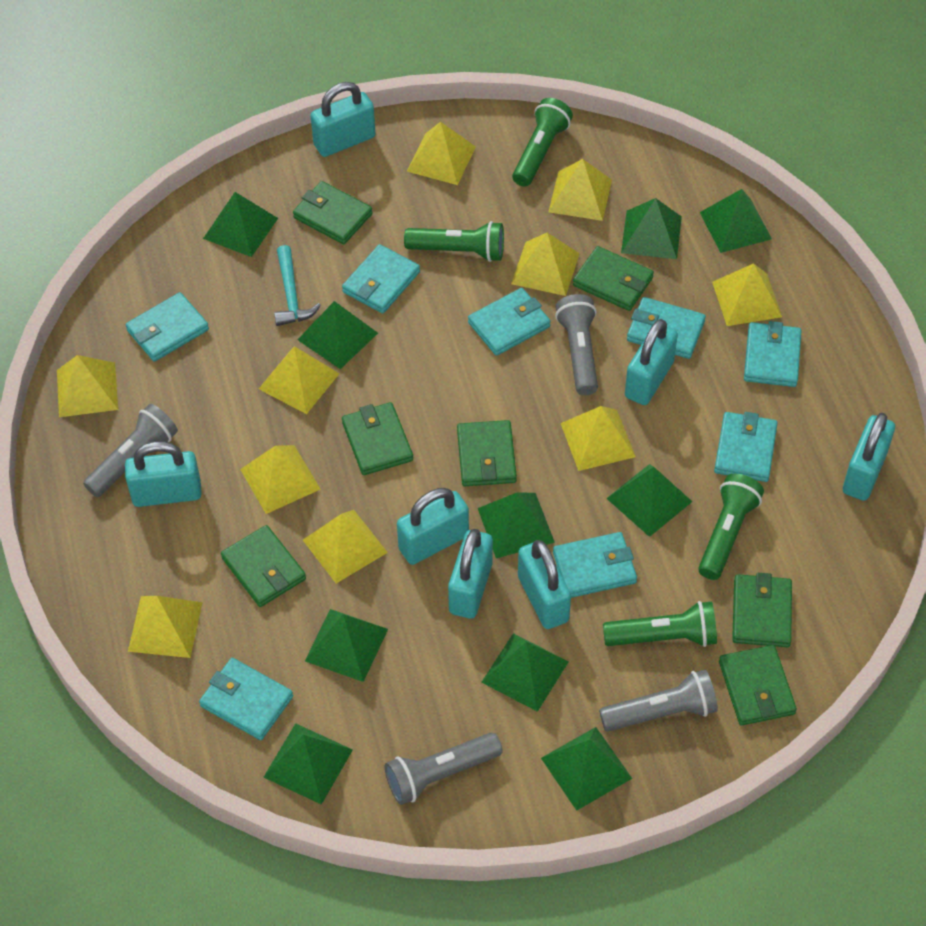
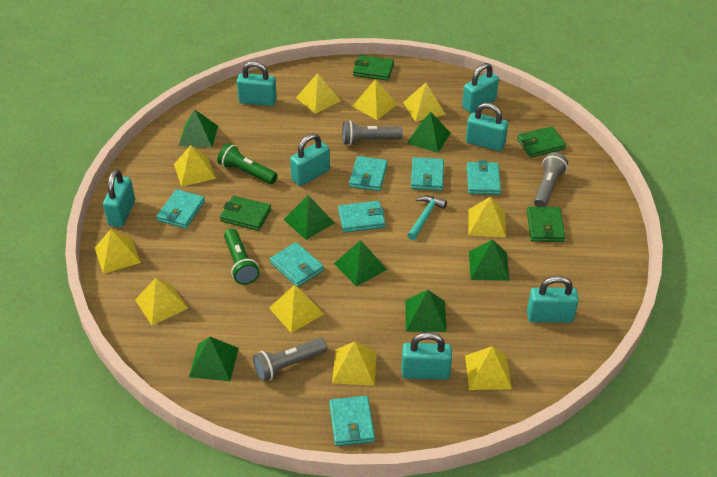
green flashlight: 4 -> 2
green pyramid: 10 -> 7
green wallet: 7 -> 4
grey flashlight: 4 -> 3
turquoise wallet: 8 -> 7

